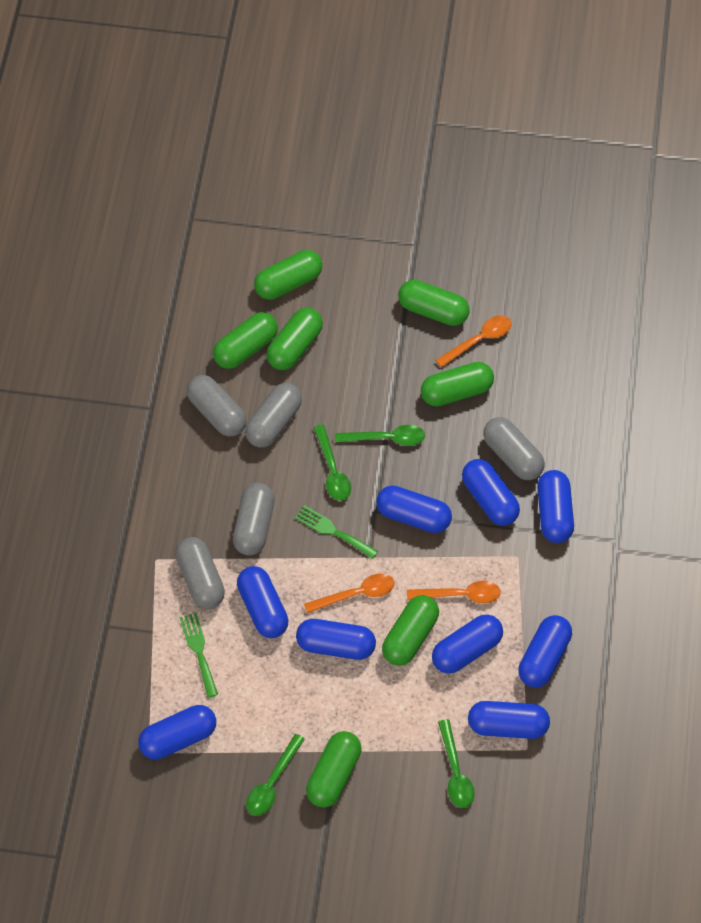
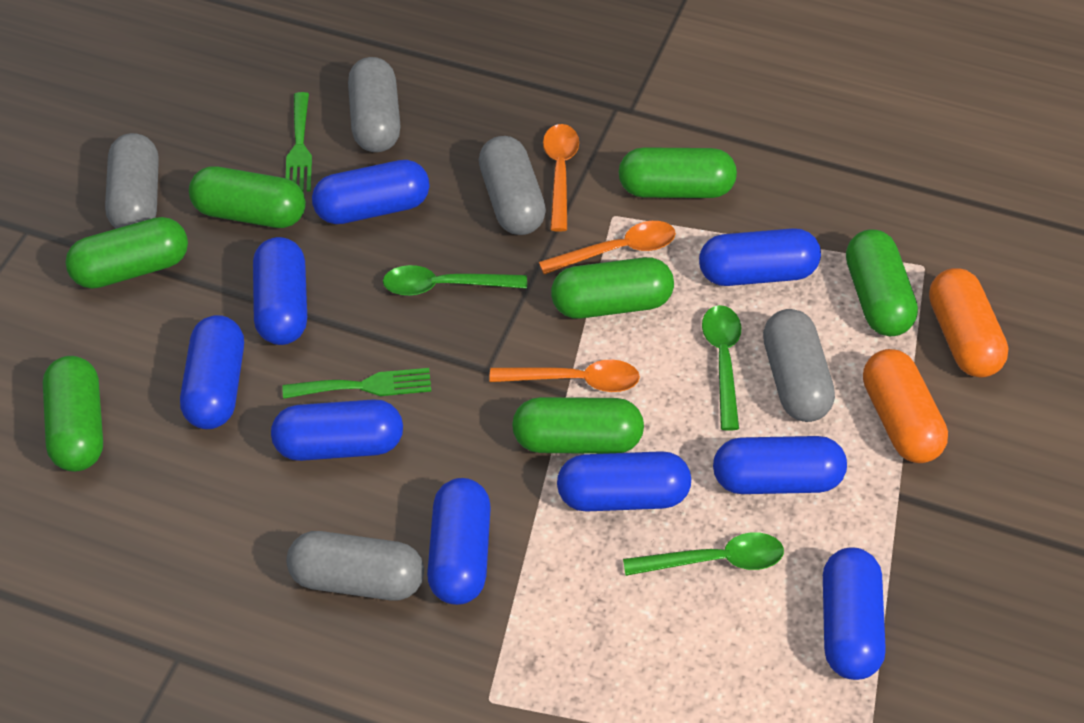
green spoon: 4 -> 3
orange capsule: 0 -> 2

